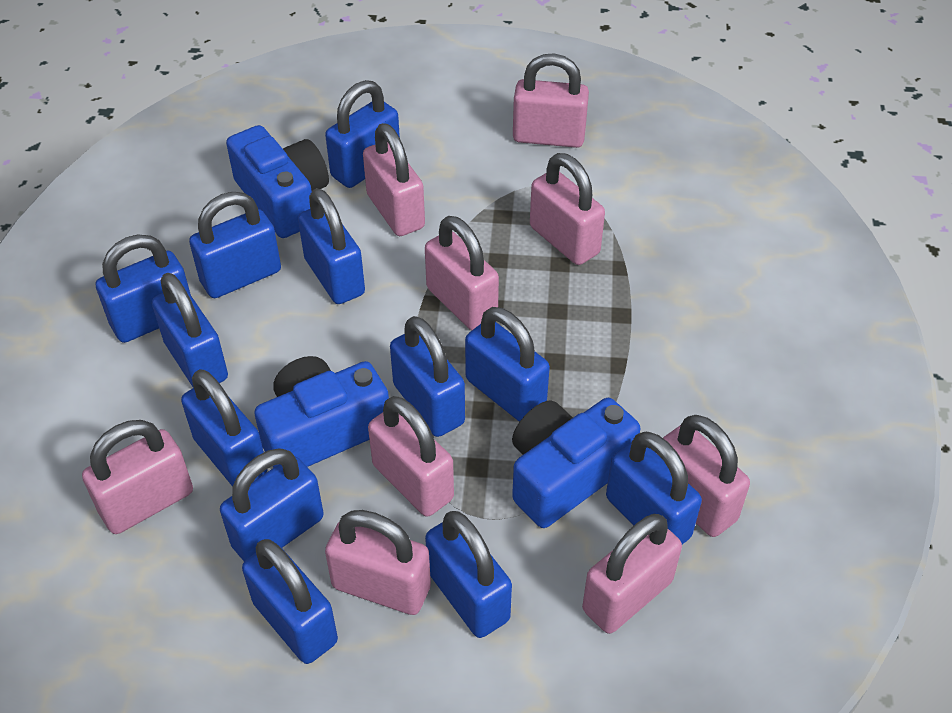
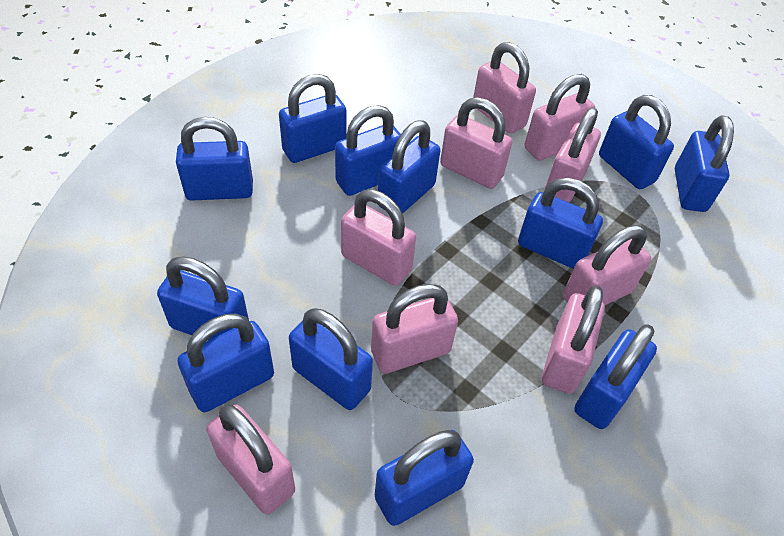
blue camera: 3 -> 0

